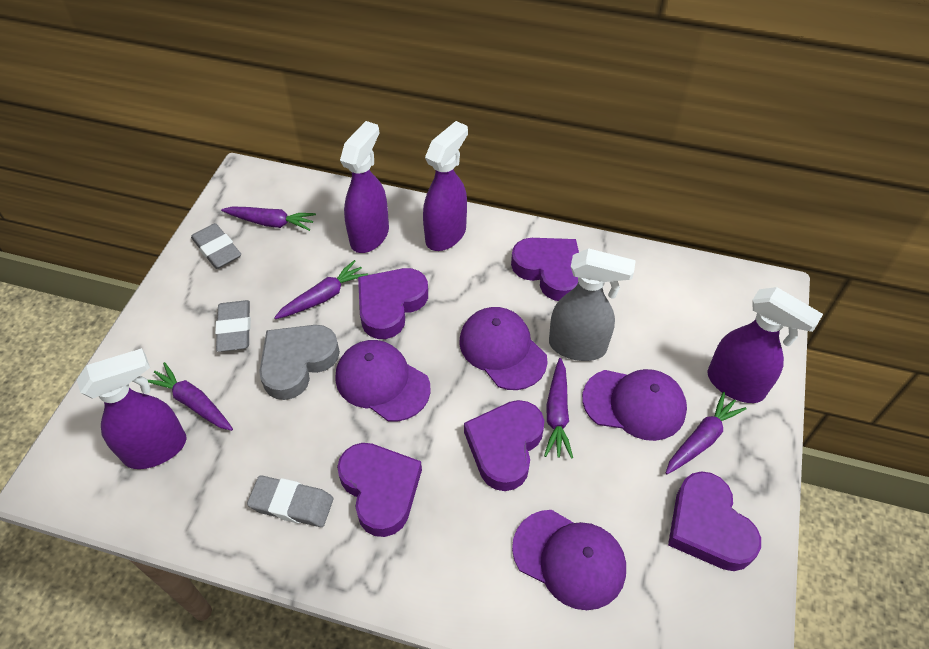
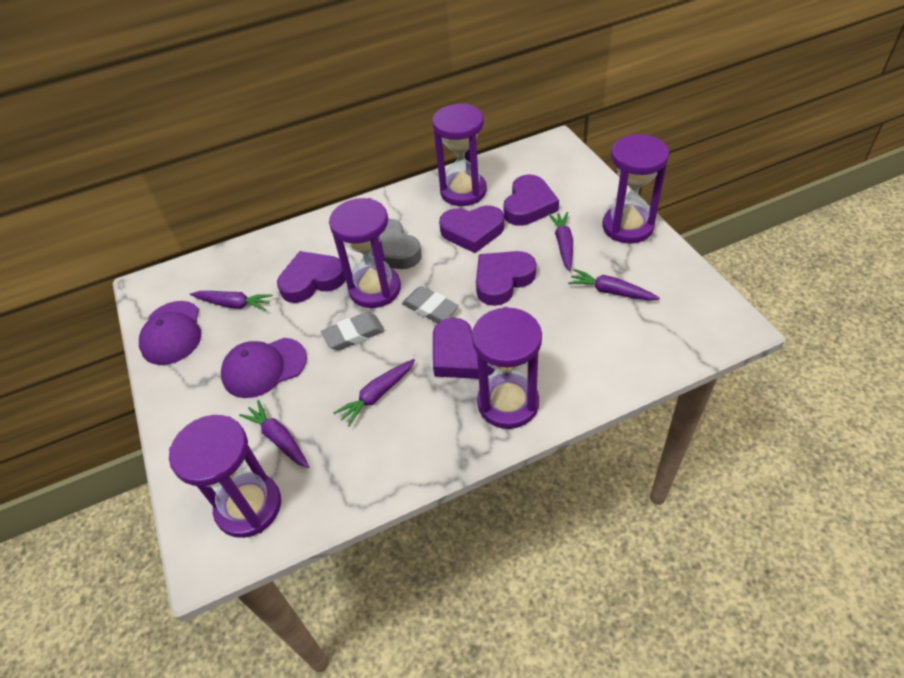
grey eraser: 3 -> 2
grey spray bottle: 1 -> 0
purple cap: 4 -> 2
purple hourglass: 0 -> 5
purple spray bottle: 4 -> 0

